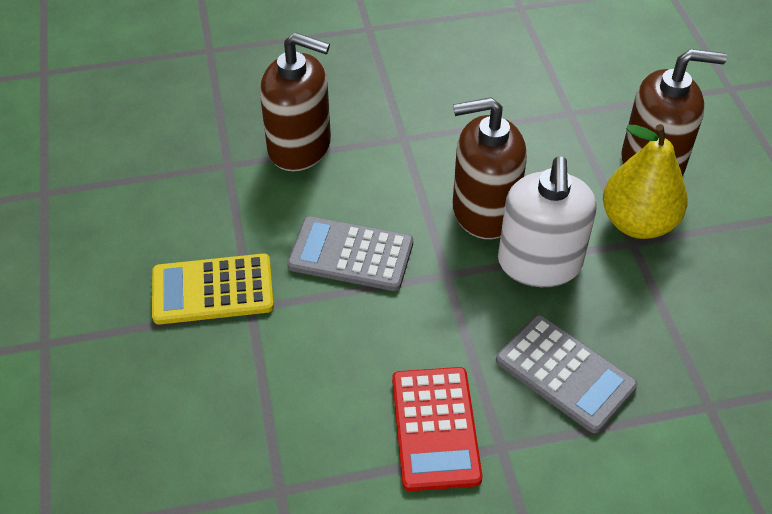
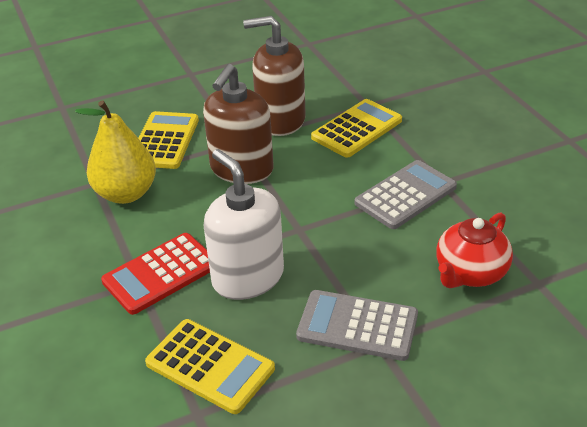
brown soap dispenser: 3 -> 2
red teapot: 0 -> 1
yellow calculator: 1 -> 3

